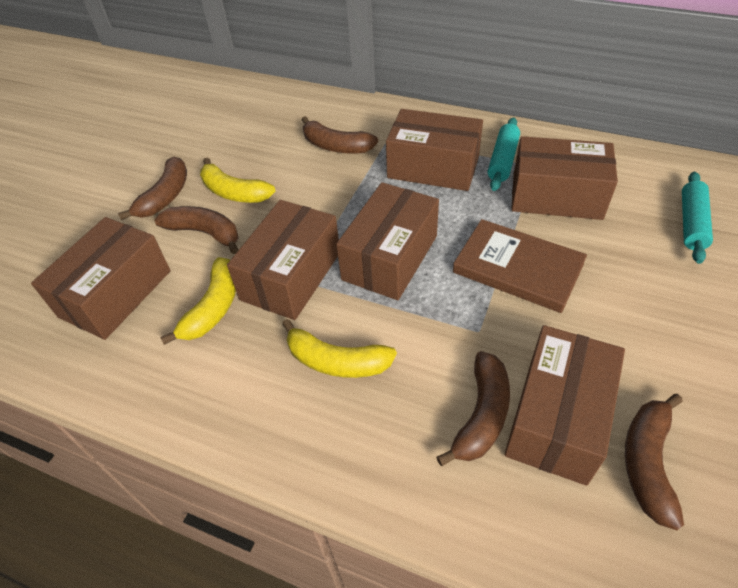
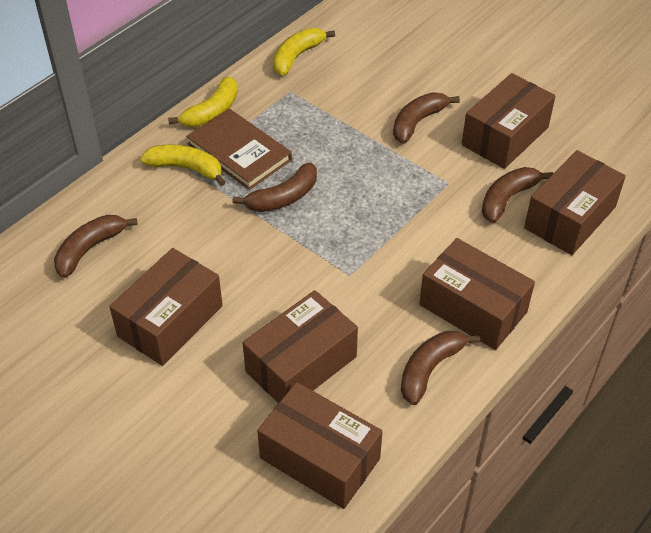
turquoise rolling pin: 2 -> 0

